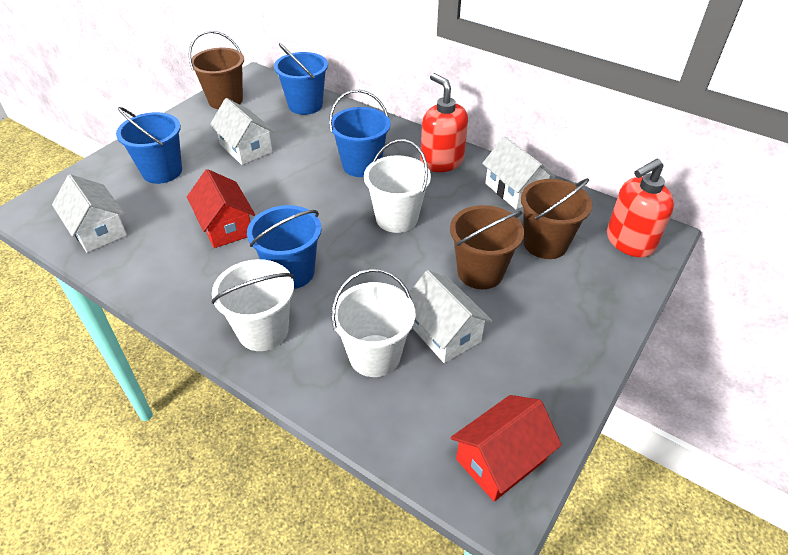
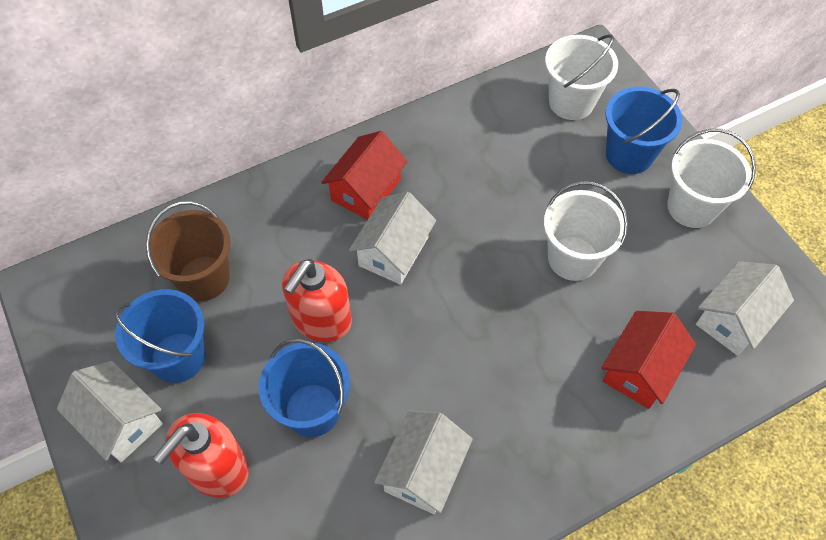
blue bucket: 4 -> 3
brown bucket: 3 -> 1

